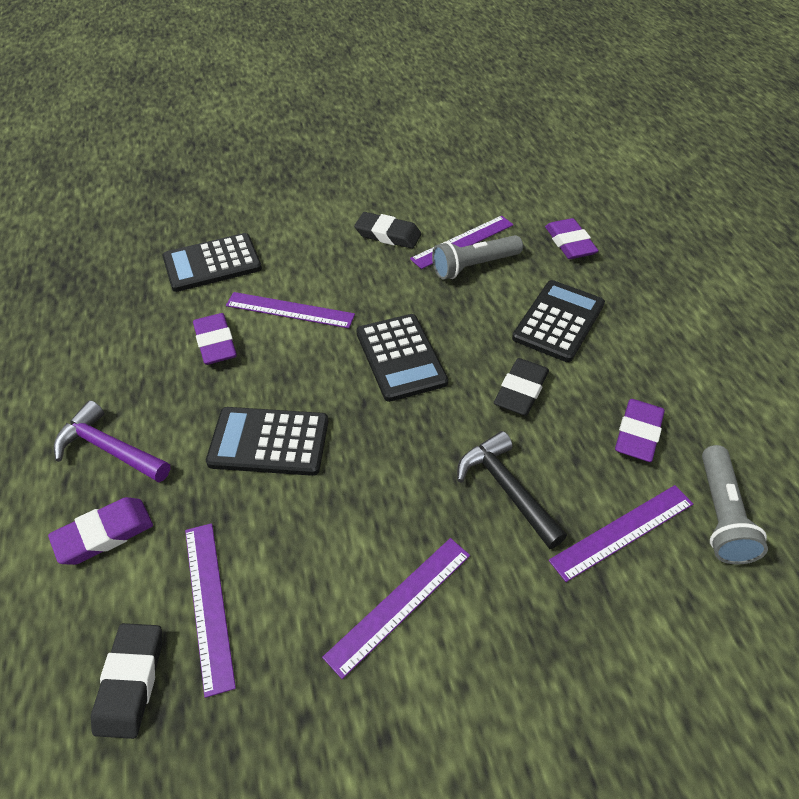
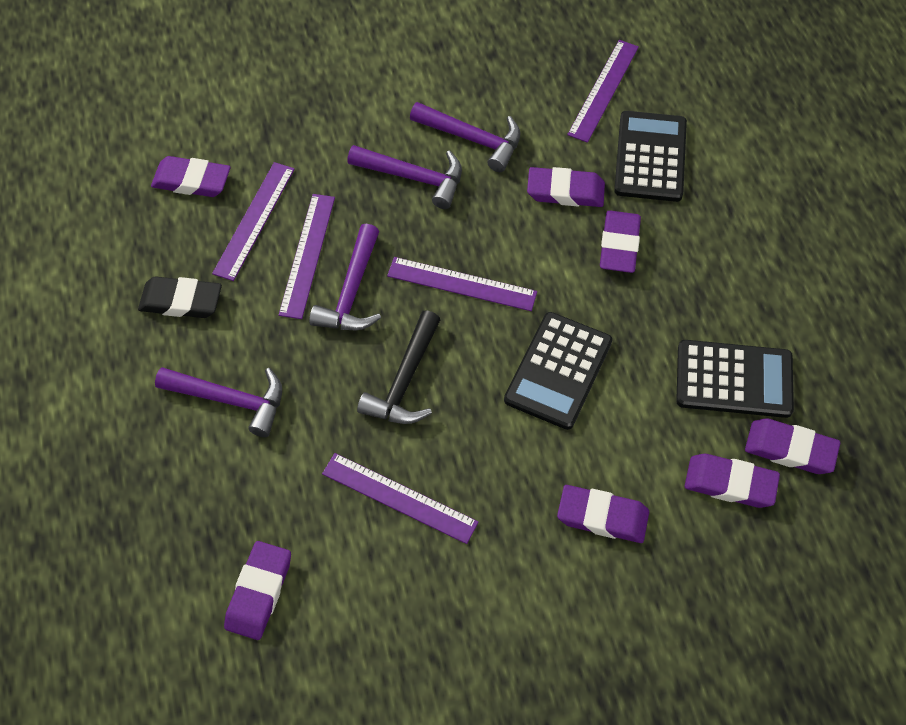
black calculator: 4 -> 3
black eraser: 3 -> 1
grey flashlight: 2 -> 0
purple eraser: 4 -> 7
purple hammer: 1 -> 4

